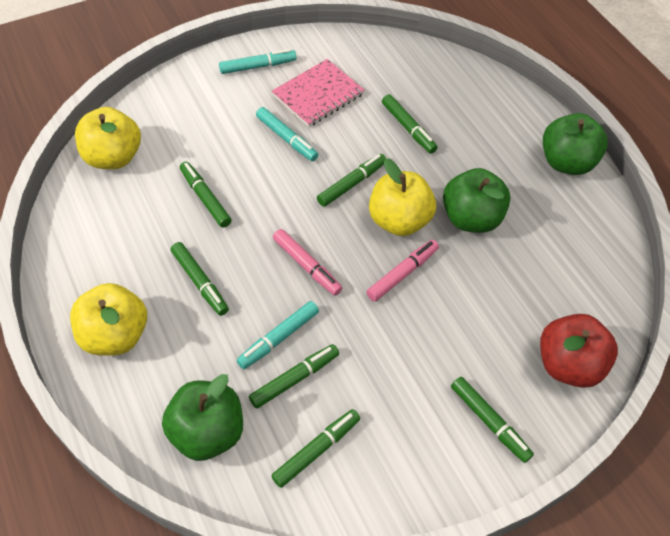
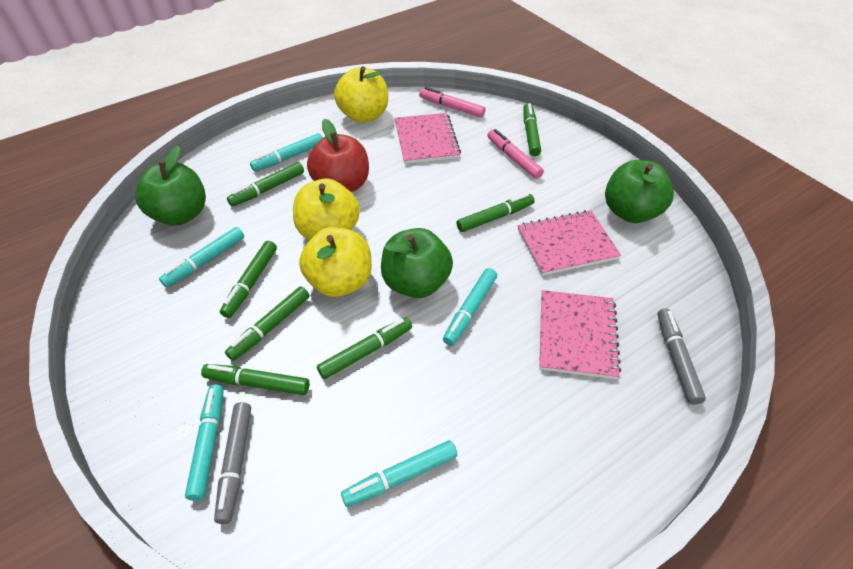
grey marker: 0 -> 2
pink notebook: 1 -> 3
turquoise marker: 3 -> 5

